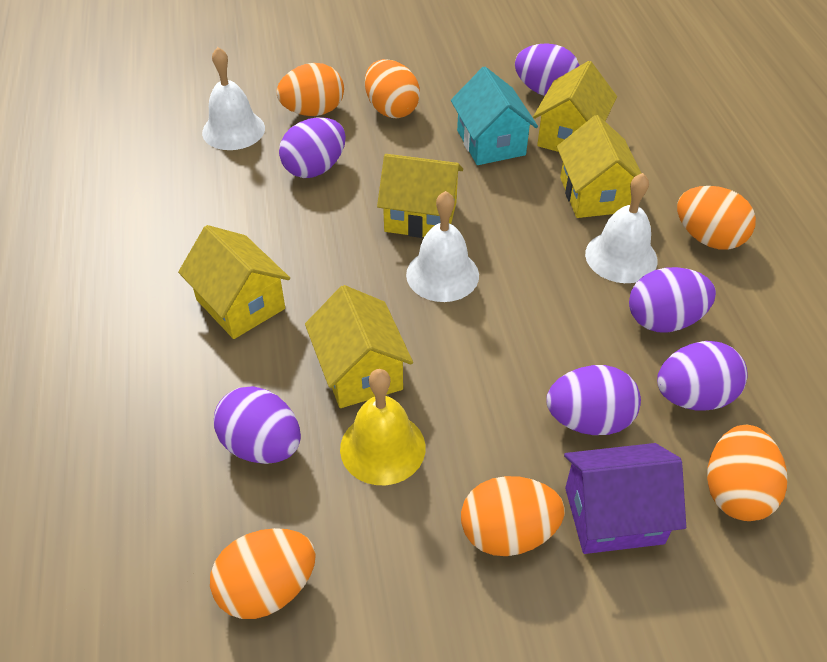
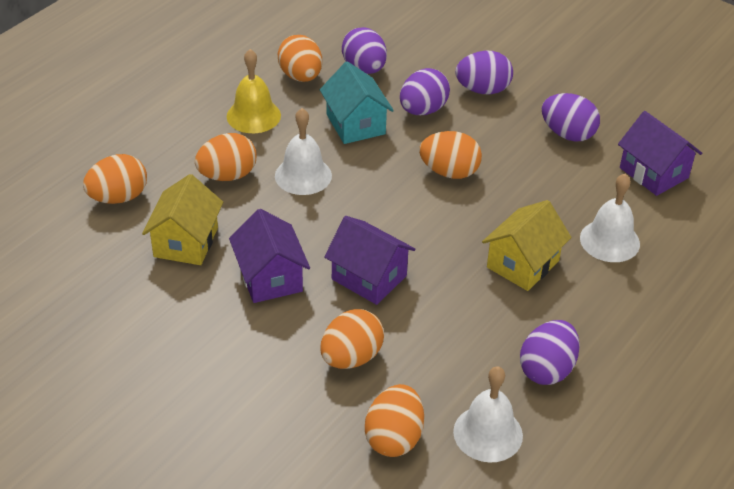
purple egg: 6 -> 5
purple house: 1 -> 3
yellow house: 5 -> 2

